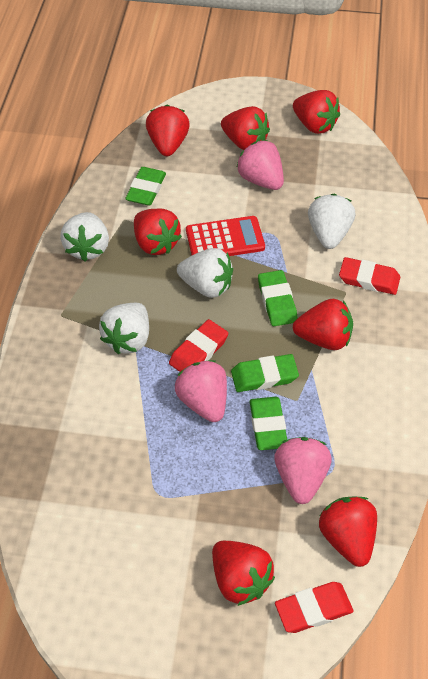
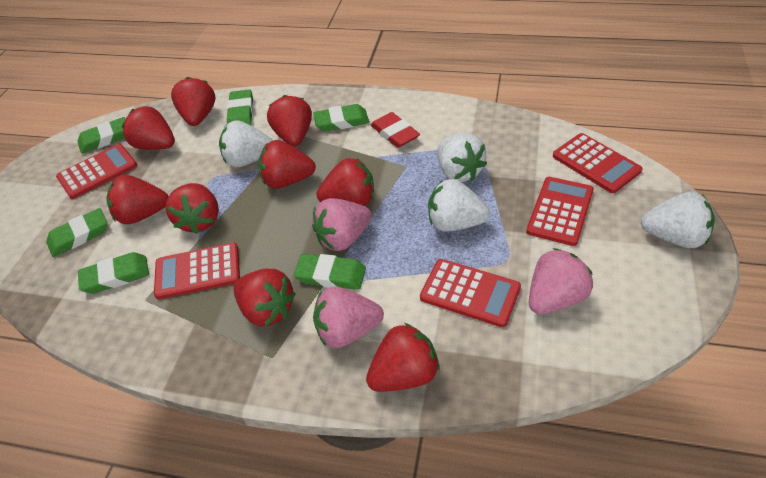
green eraser: 4 -> 6
red calculator: 1 -> 5
red eraser: 3 -> 1
red strawberry: 7 -> 9

